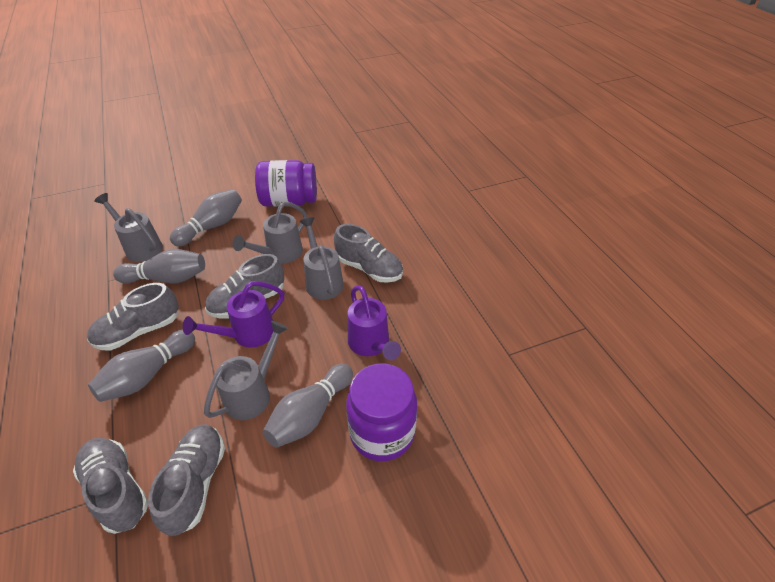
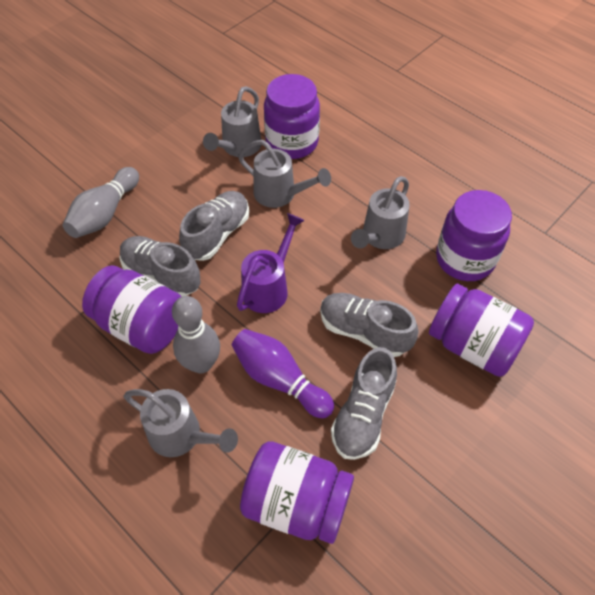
grey bowling pin: 4 -> 2
grey shoe: 5 -> 4
purple bowling pin: 0 -> 1
purple jar: 2 -> 5
purple watering can: 2 -> 1

